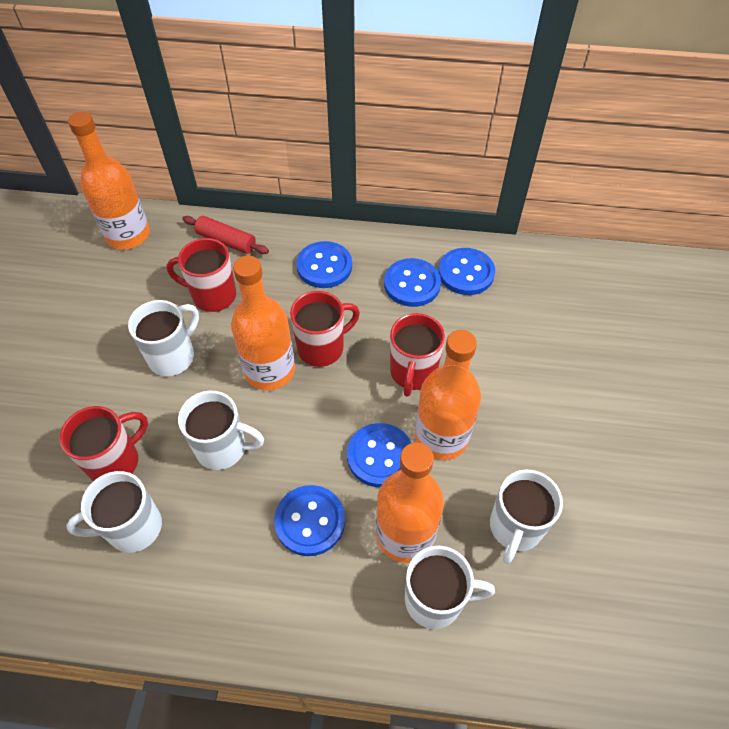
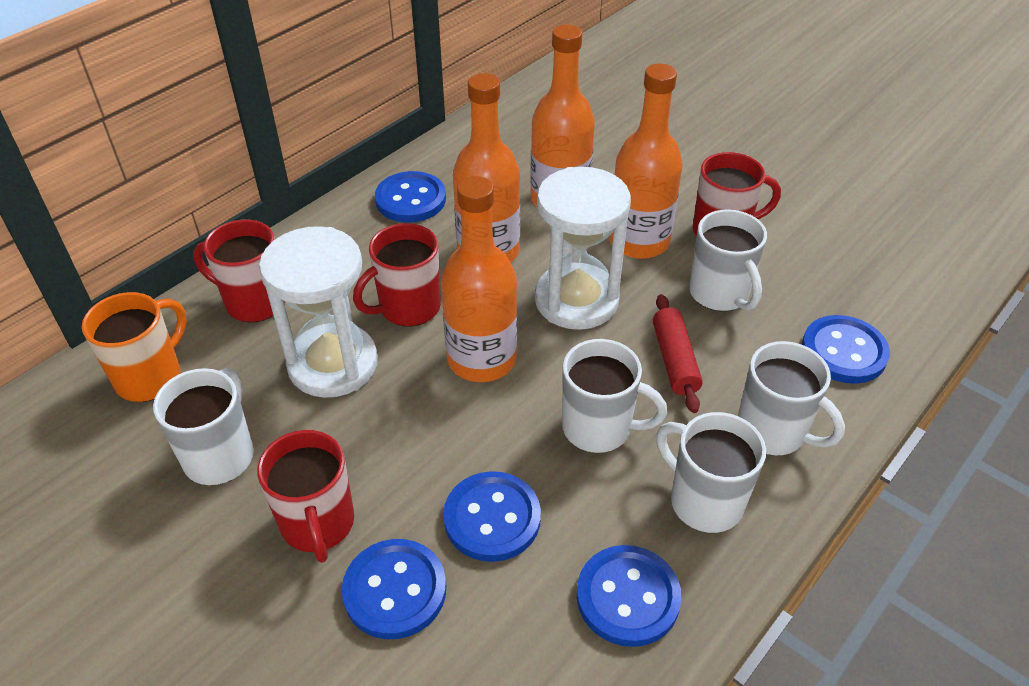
orange mug: 0 -> 1
white hourglass: 0 -> 2

